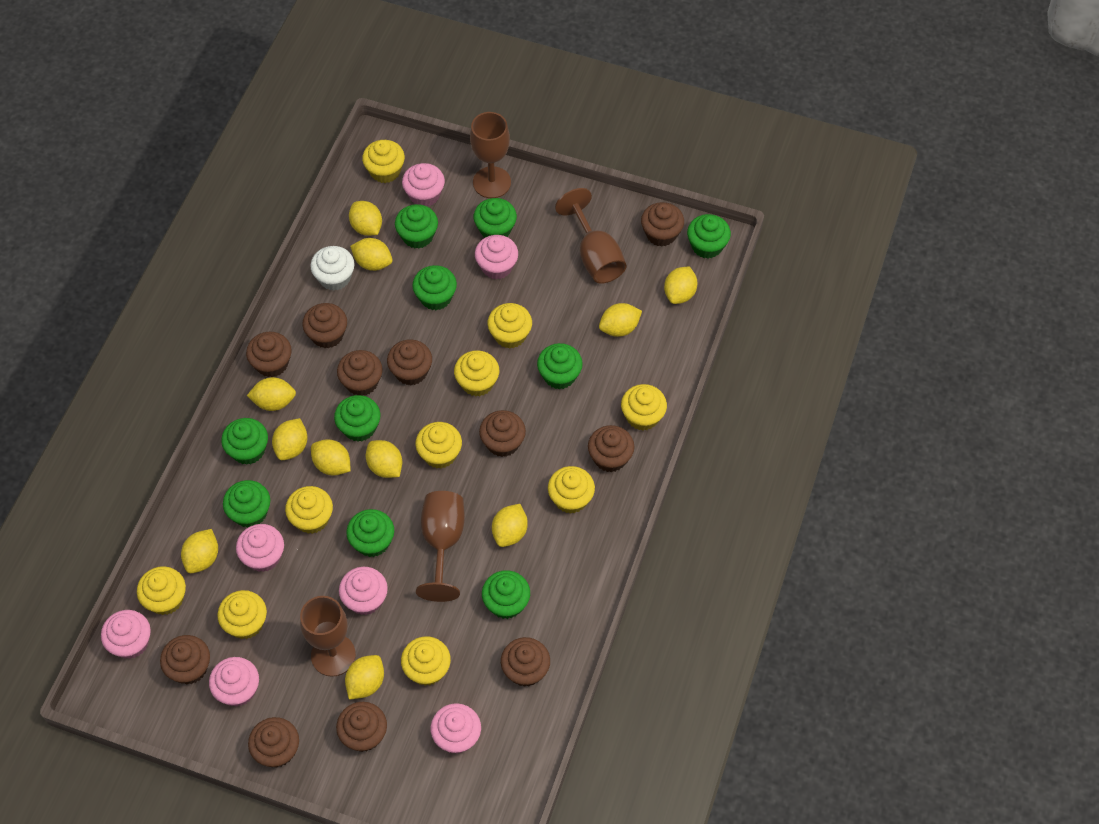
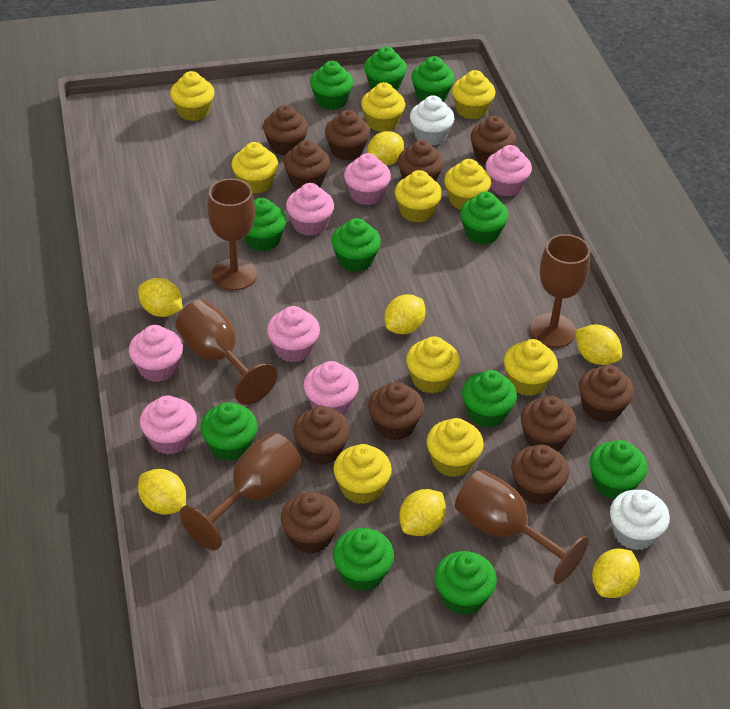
brown goblet: 4 -> 5
green cupcake: 10 -> 11
white cupcake: 1 -> 2
yellow lemon: 11 -> 7

